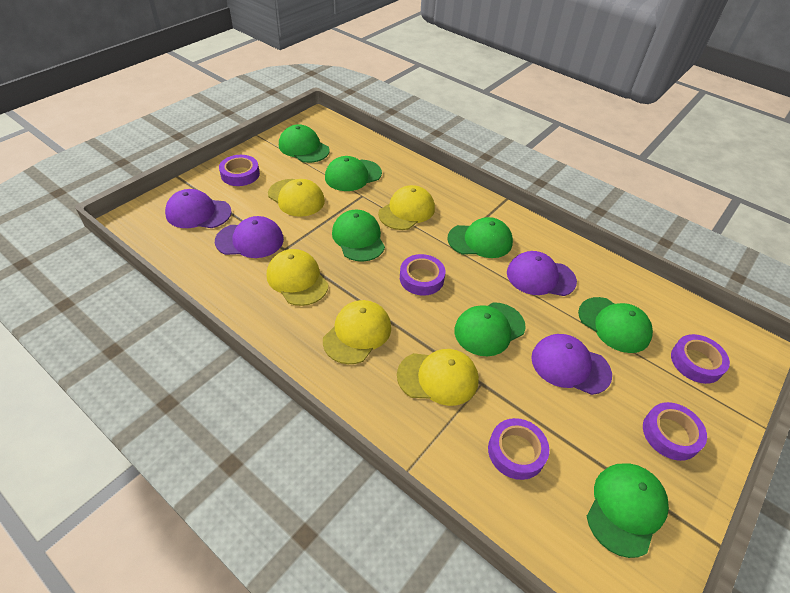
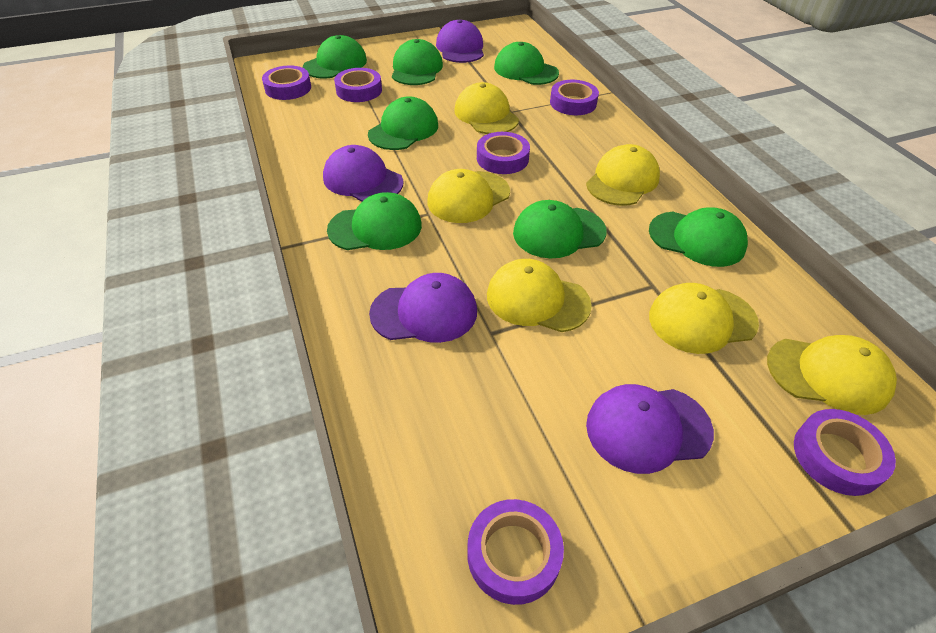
purple tape: 5 -> 6
yellow cap: 5 -> 6

